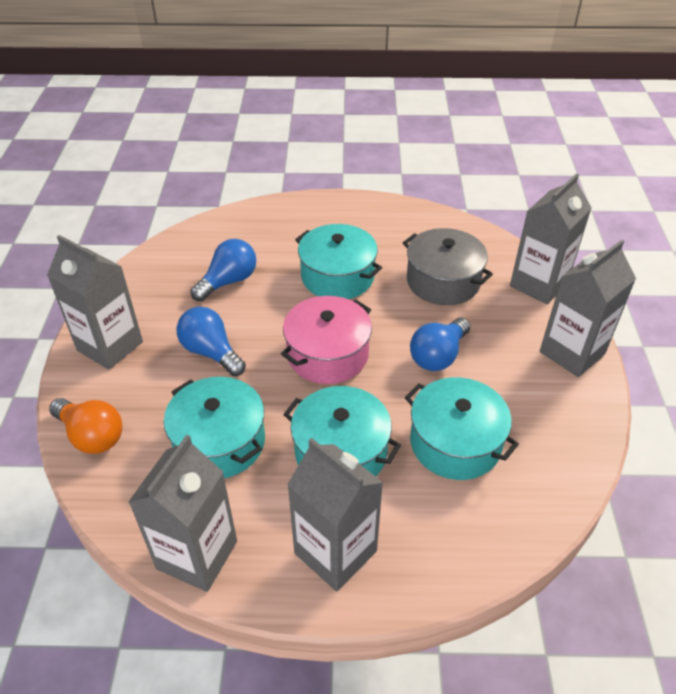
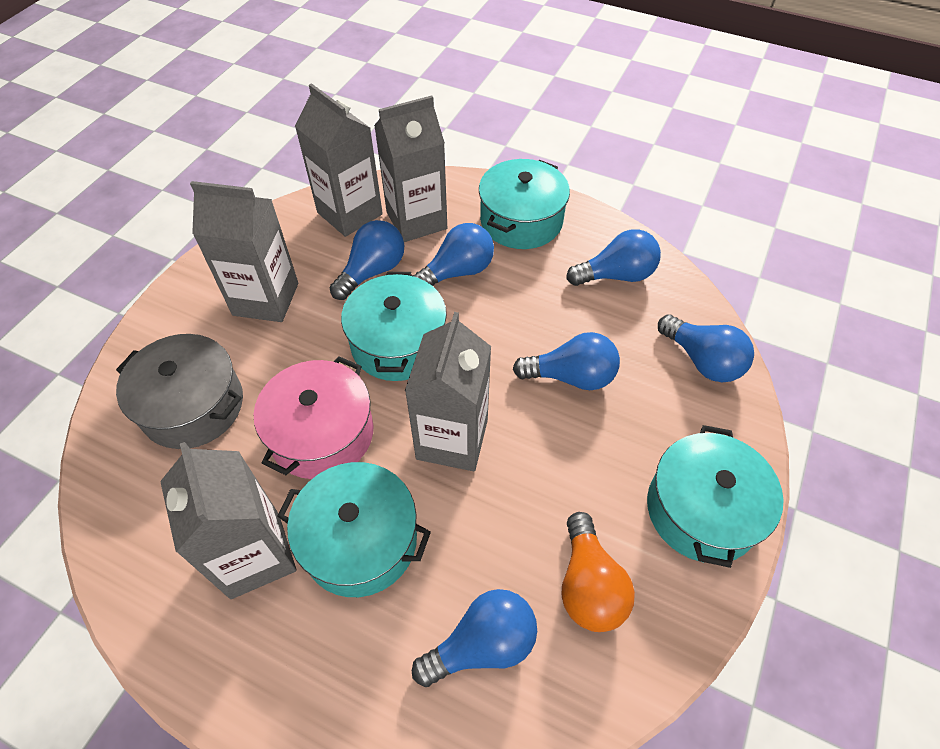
blue light bulb: 3 -> 6

